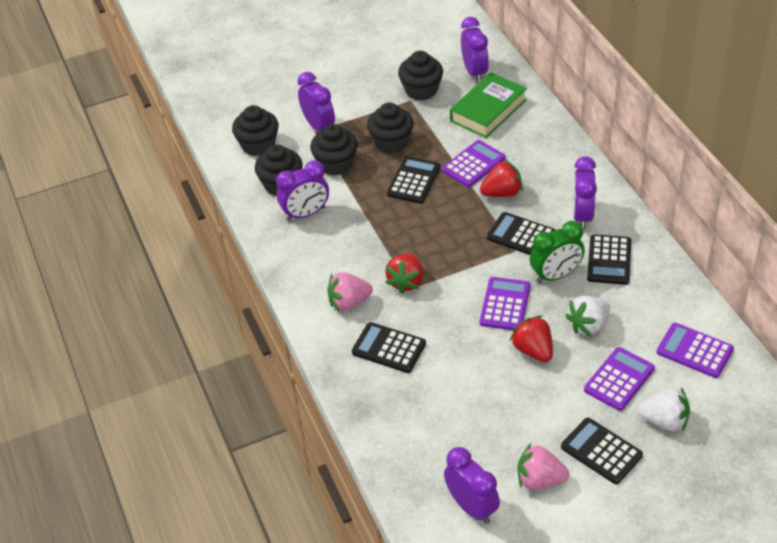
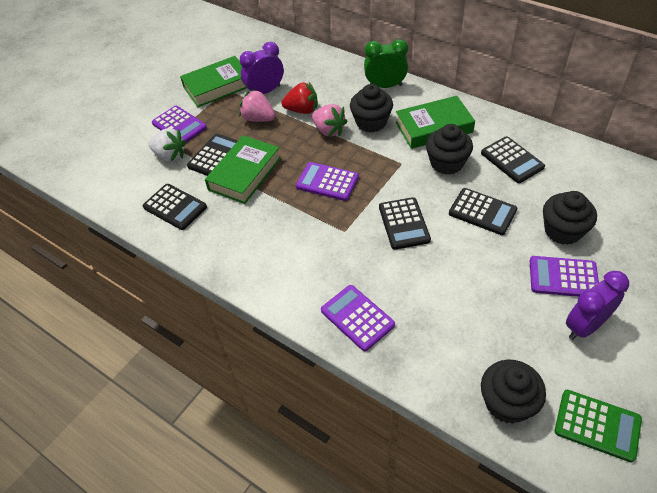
black cupcake: 5 -> 4
green book: 1 -> 3
green calculator: 0 -> 1
purple clock: 5 -> 2
red strawberry: 3 -> 1
white strawberry: 2 -> 1

